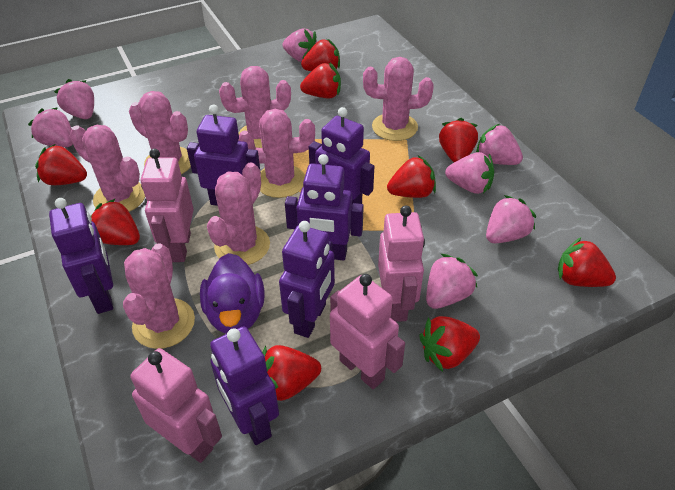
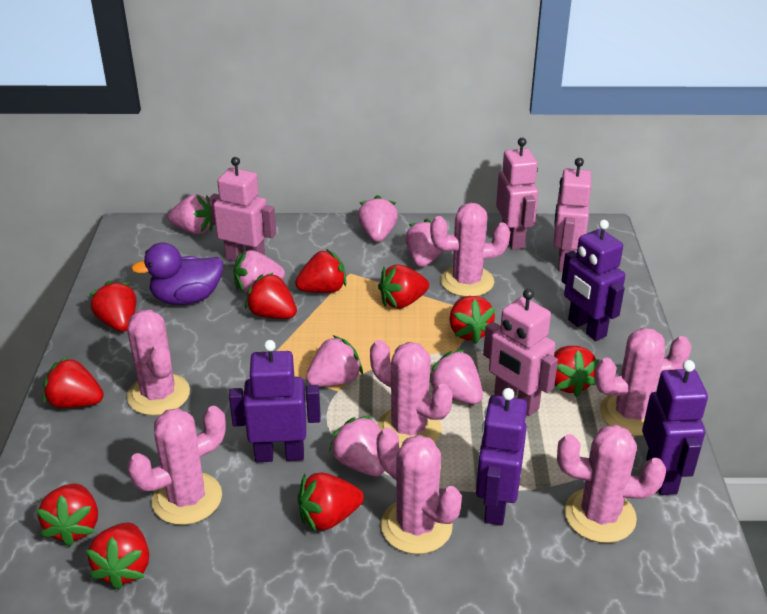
purple robot: 6 -> 4
red strawberry: 9 -> 10

